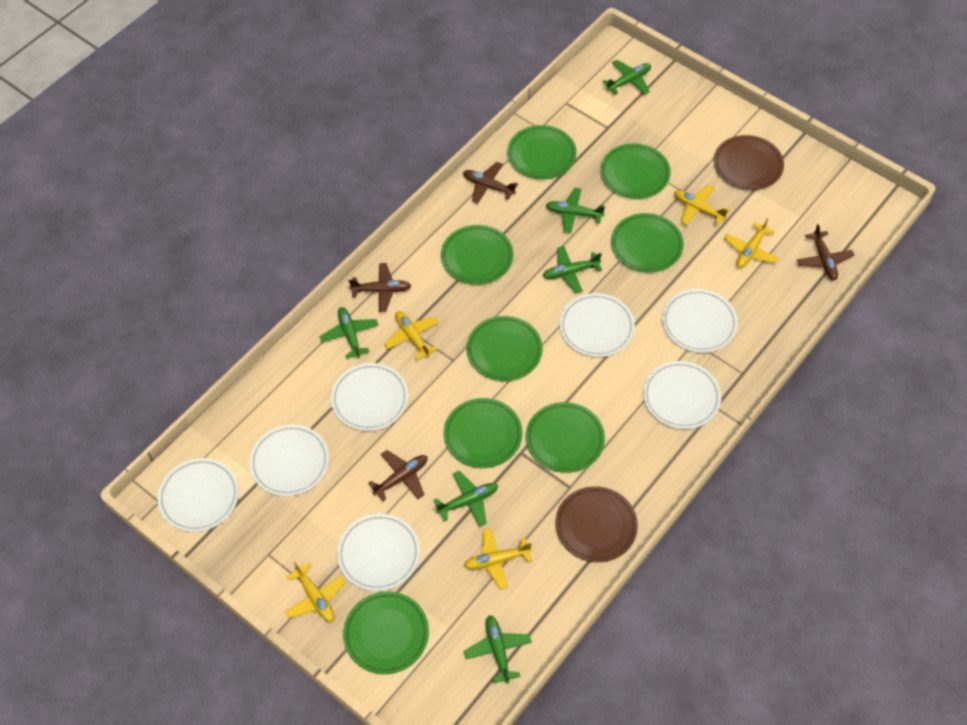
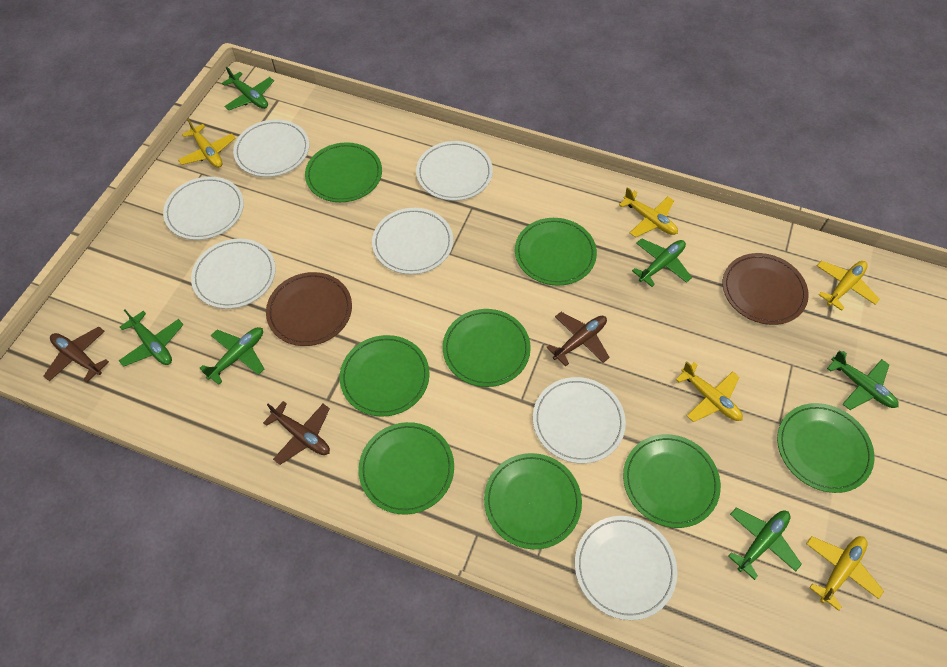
brown plane: 4 -> 3

